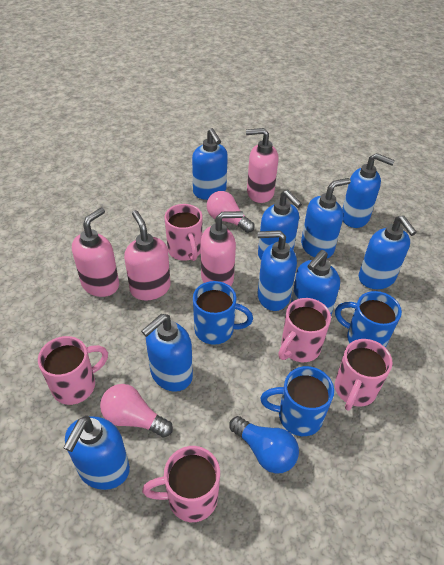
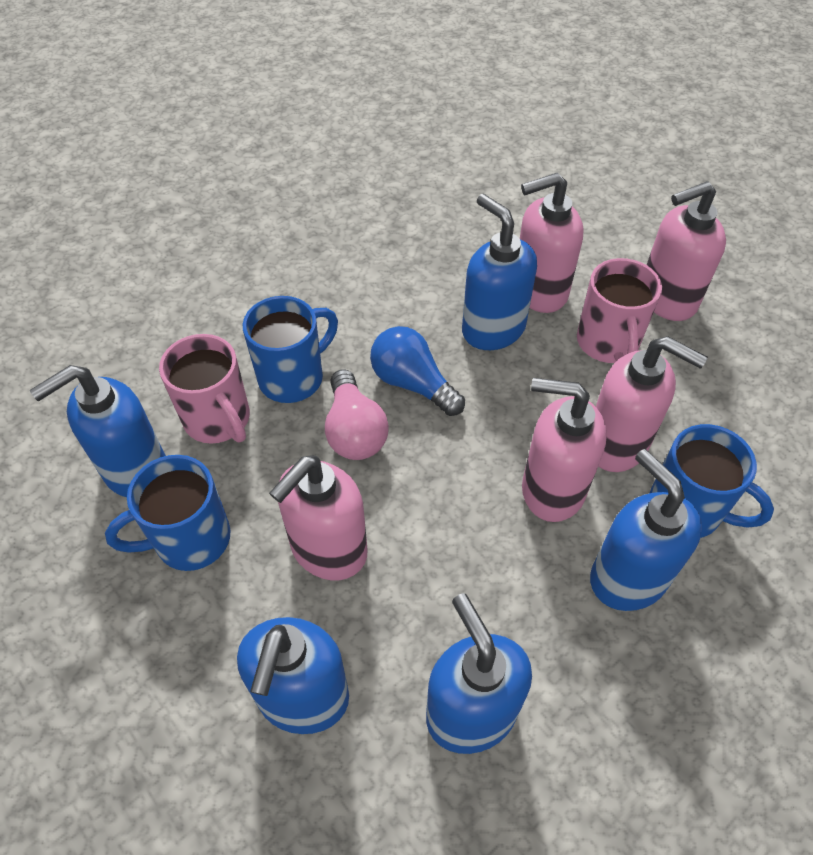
blue soap dispenser: 9 -> 5
pink light bulb: 2 -> 1
pink mug: 5 -> 2
pink soap dispenser: 4 -> 5

